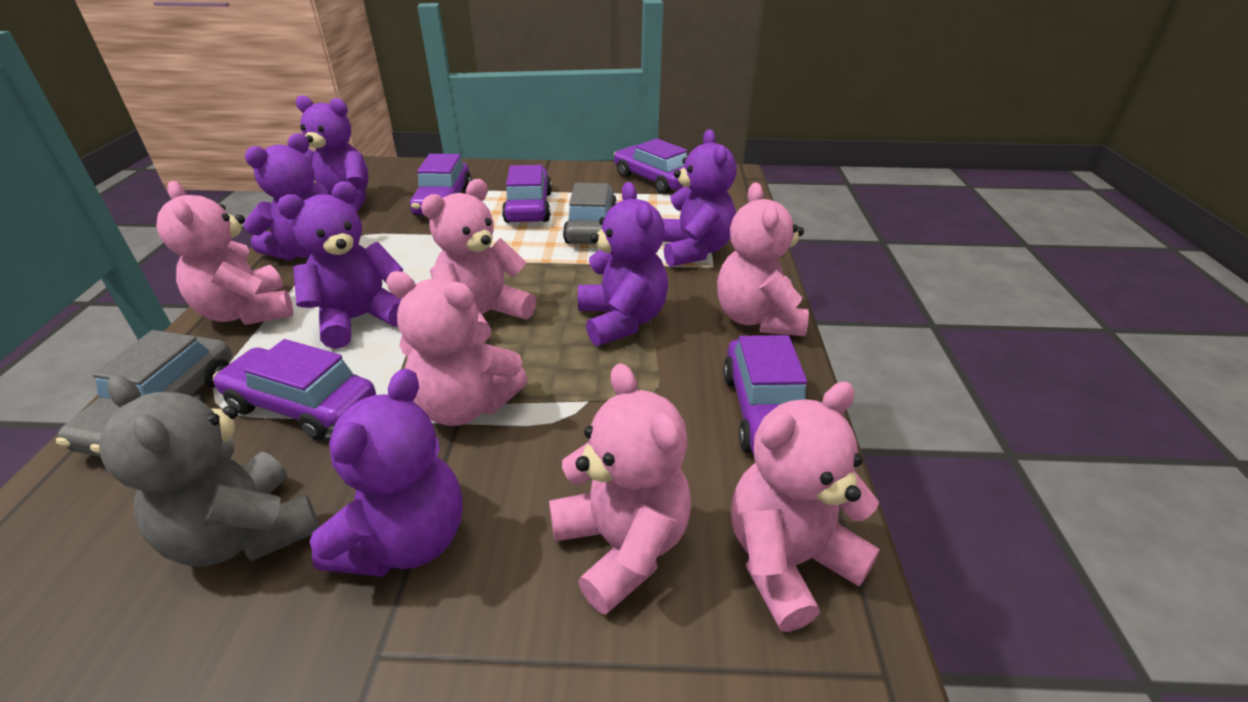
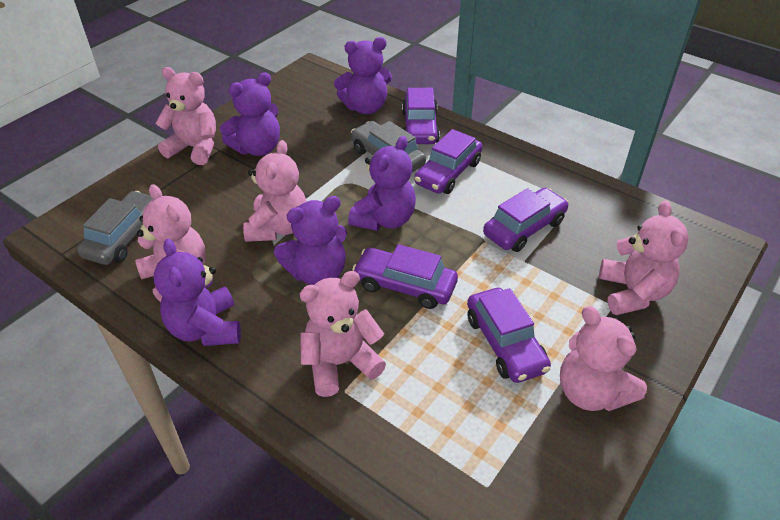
grey teddy bear: 1 -> 0
purple teddy bear: 6 -> 5

